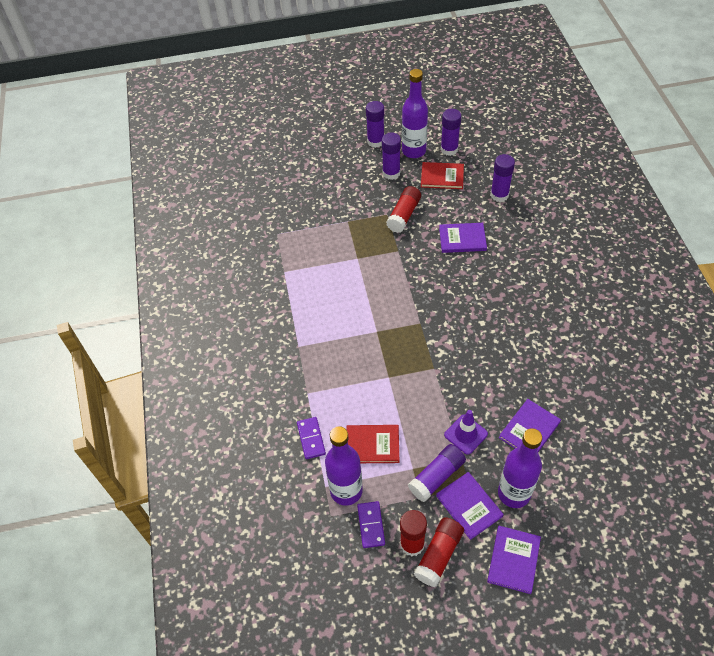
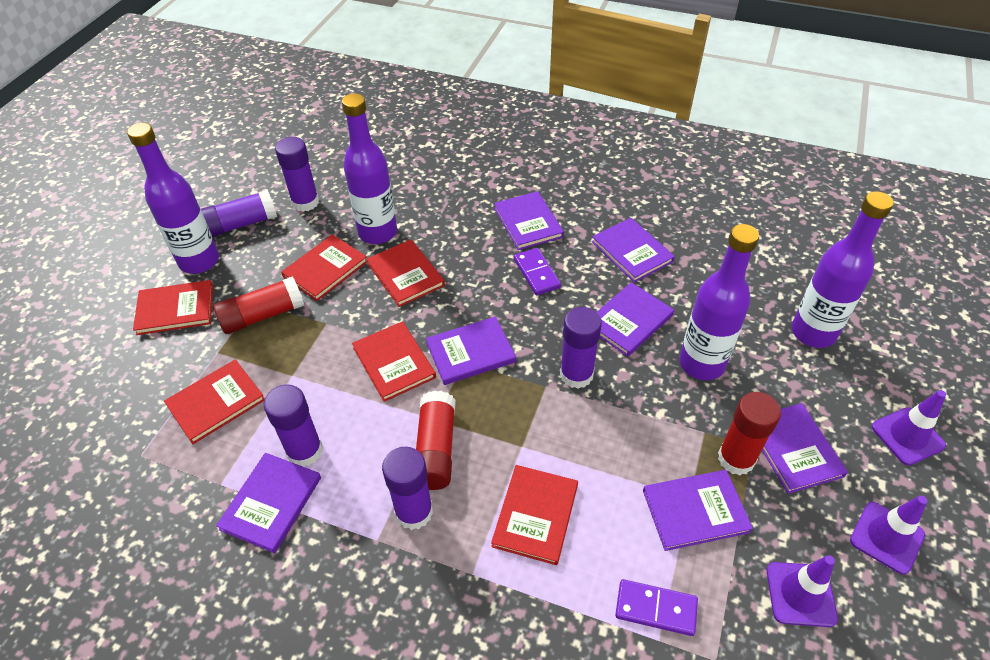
purple book: 4 -> 7
purple bottle: 3 -> 4
purple traffic cone: 1 -> 3
red book: 2 -> 6

